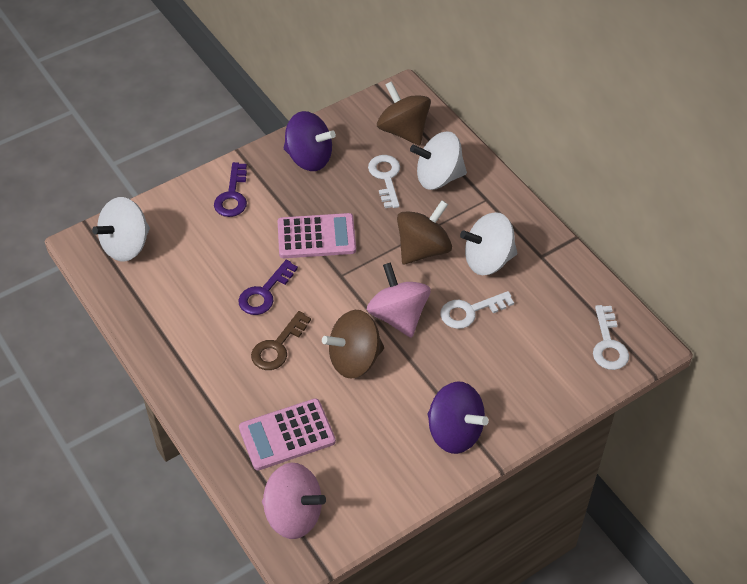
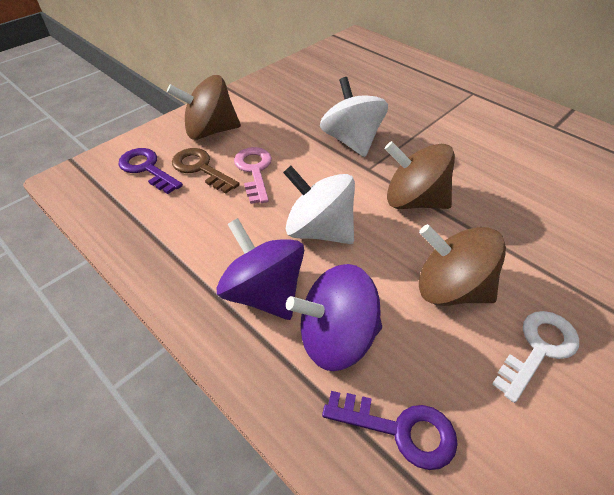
pink calculator: 2 -> 0
pink key: 0 -> 1
pink spinning top: 2 -> 0
white key: 3 -> 1
white spinning top: 3 -> 2

